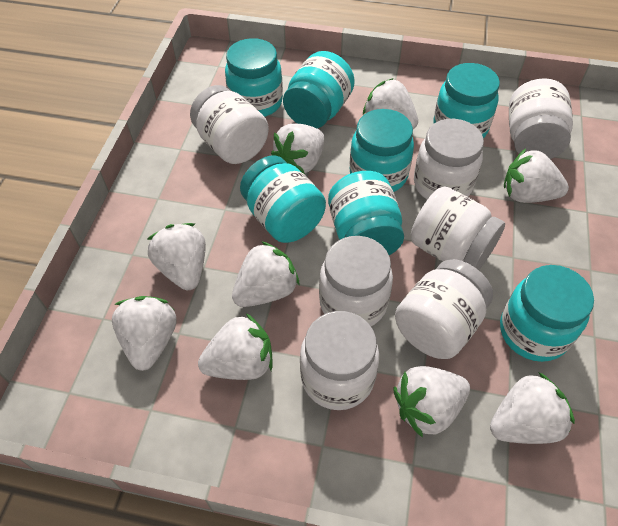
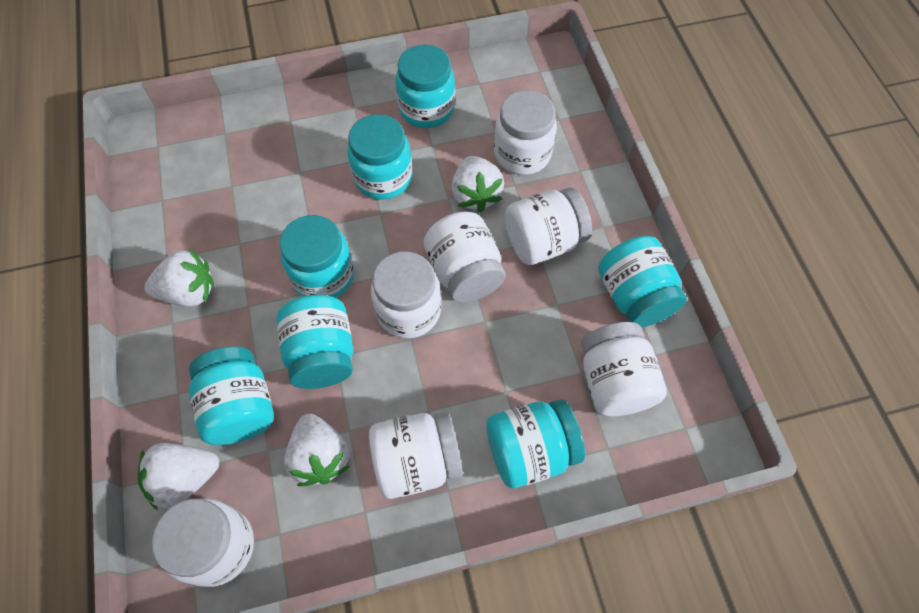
white strawberry: 9 -> 4

